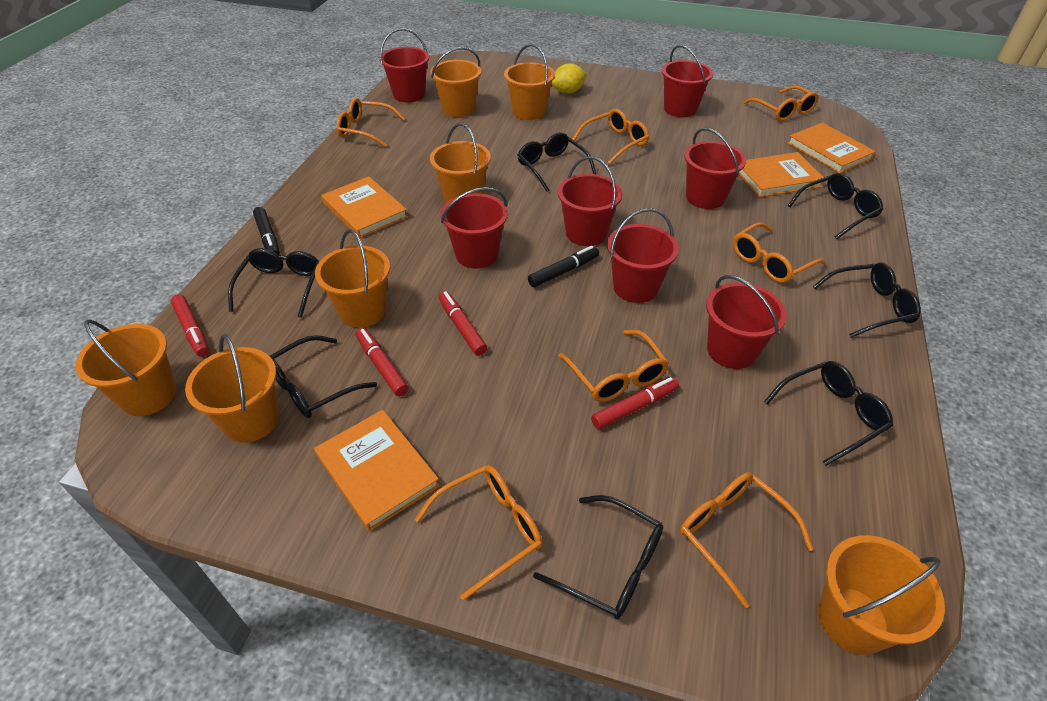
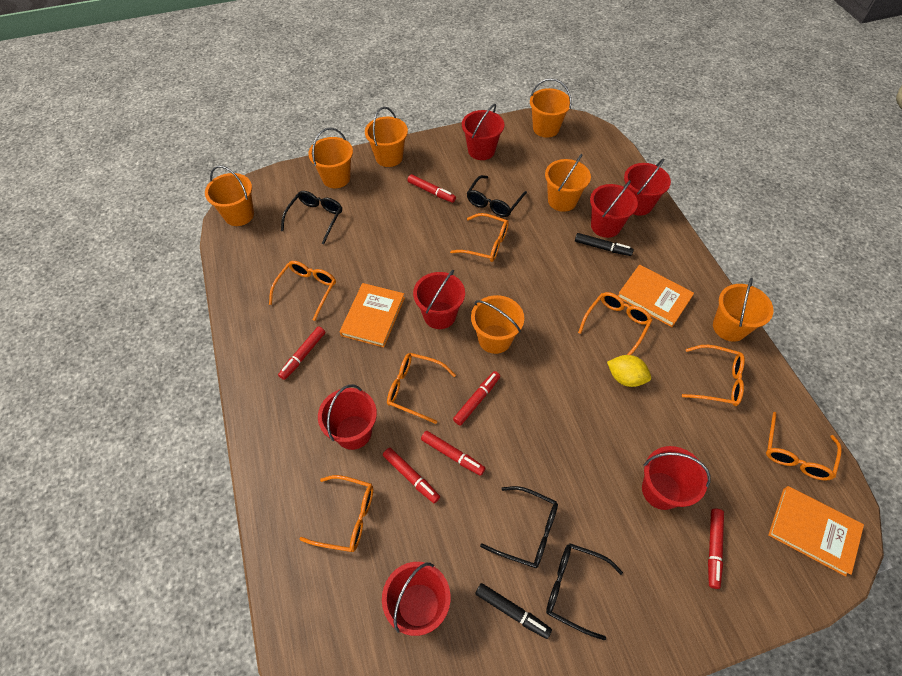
black glasses: 7 -> 4
orange book: 4 -> 3
red marker: 4 -> 6

